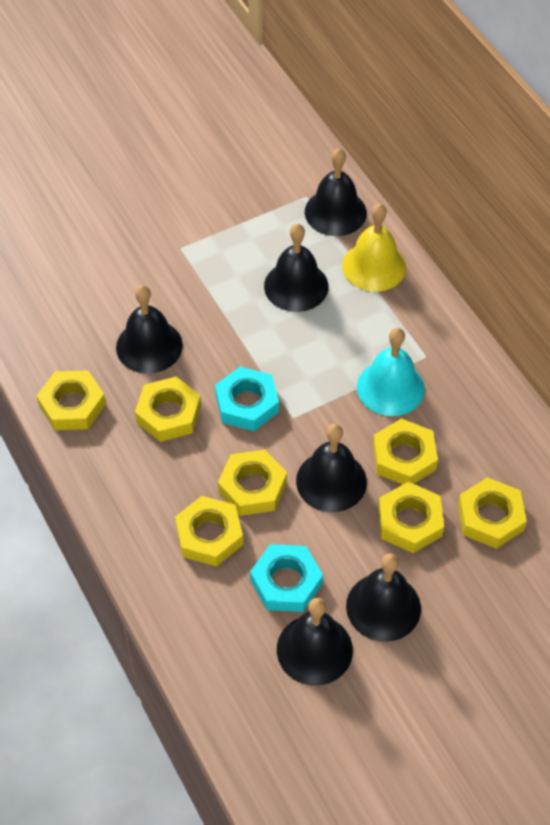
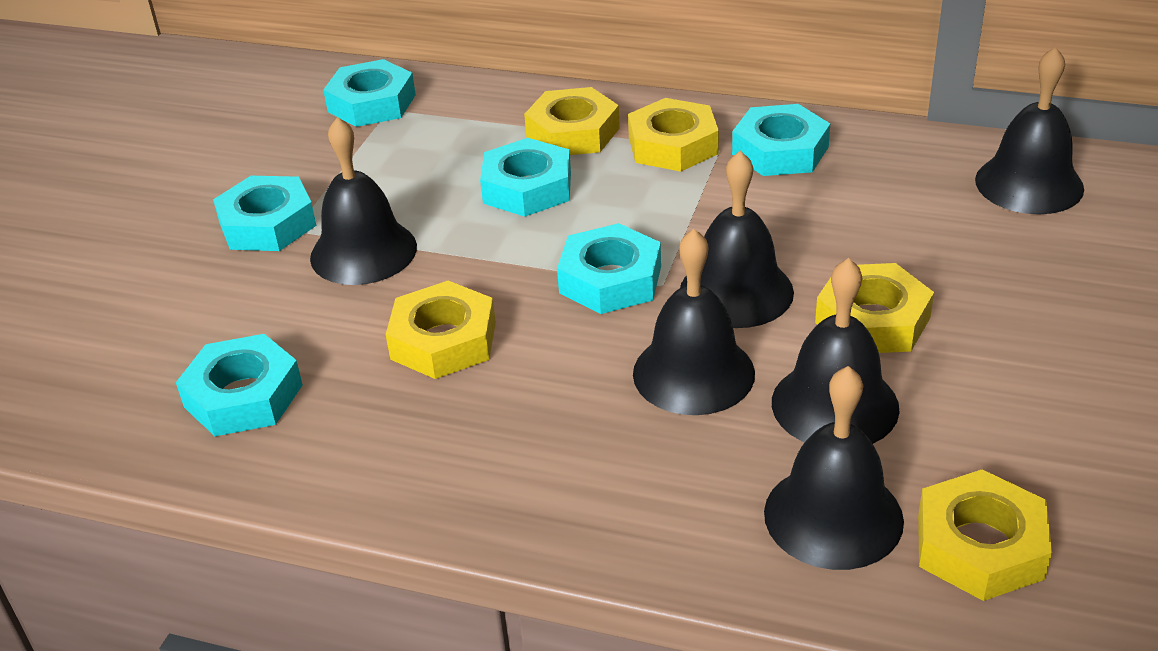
turquoise bell: 1 -> 0
turquoise nut: 2 -> 6
yellow bell: 1 -> 0
yellow nut: 7 -> 5

